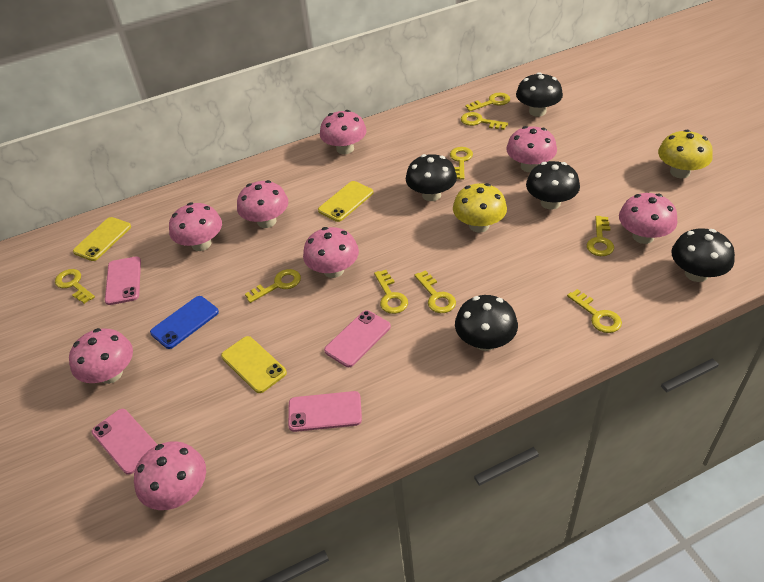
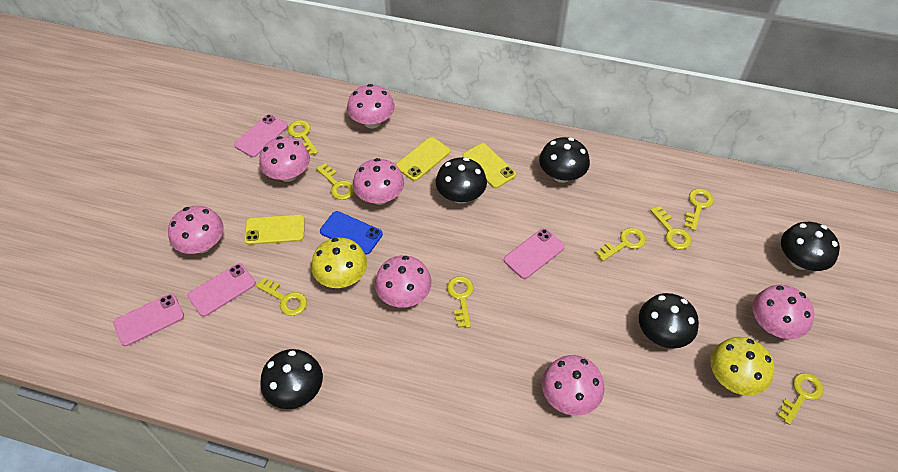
pink mushroom: 8 -> 7
yellow key: 9 -> 8

